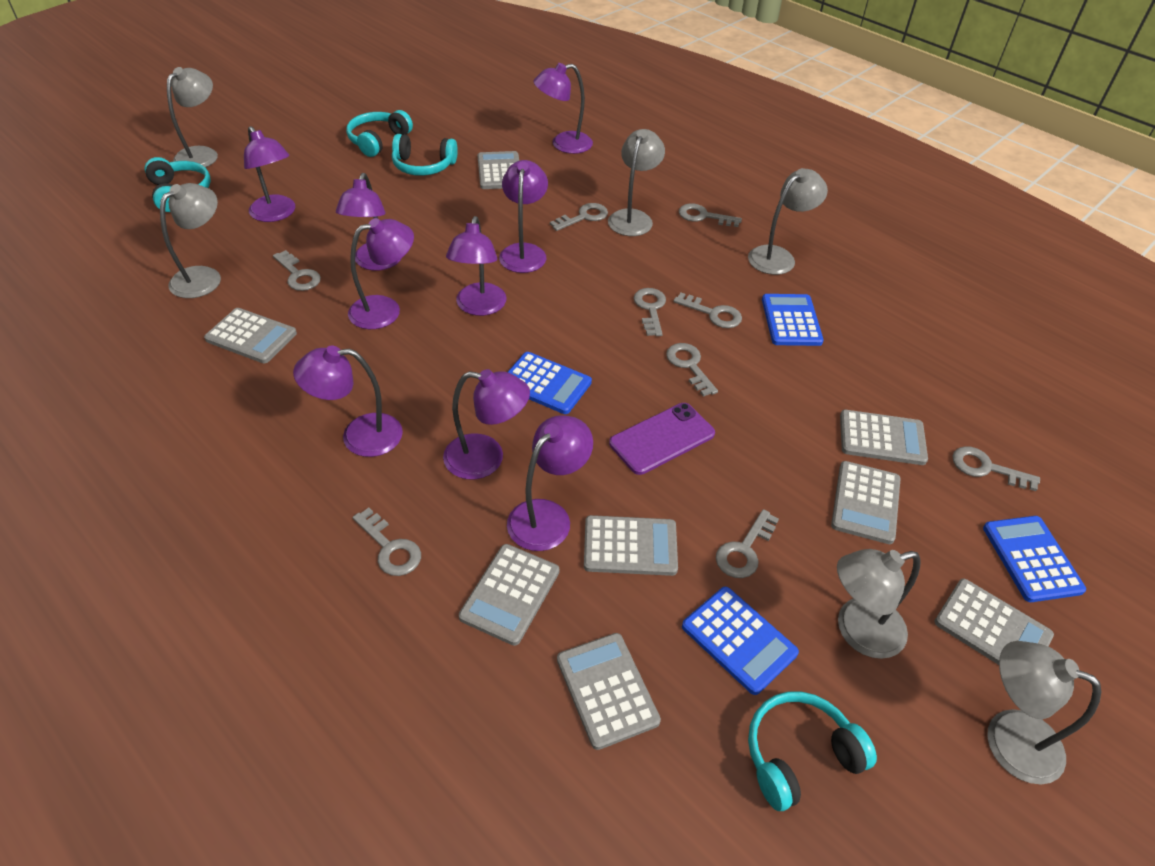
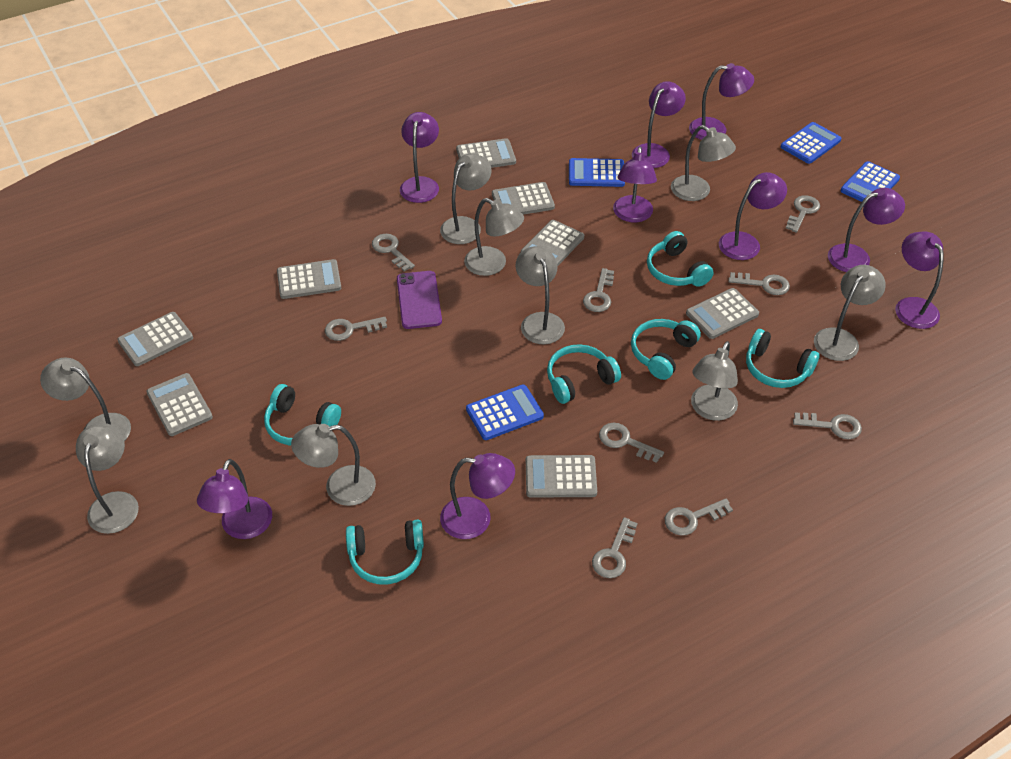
grey lamp: 6 -> 9
turquoise headphones: 4 -> 6

